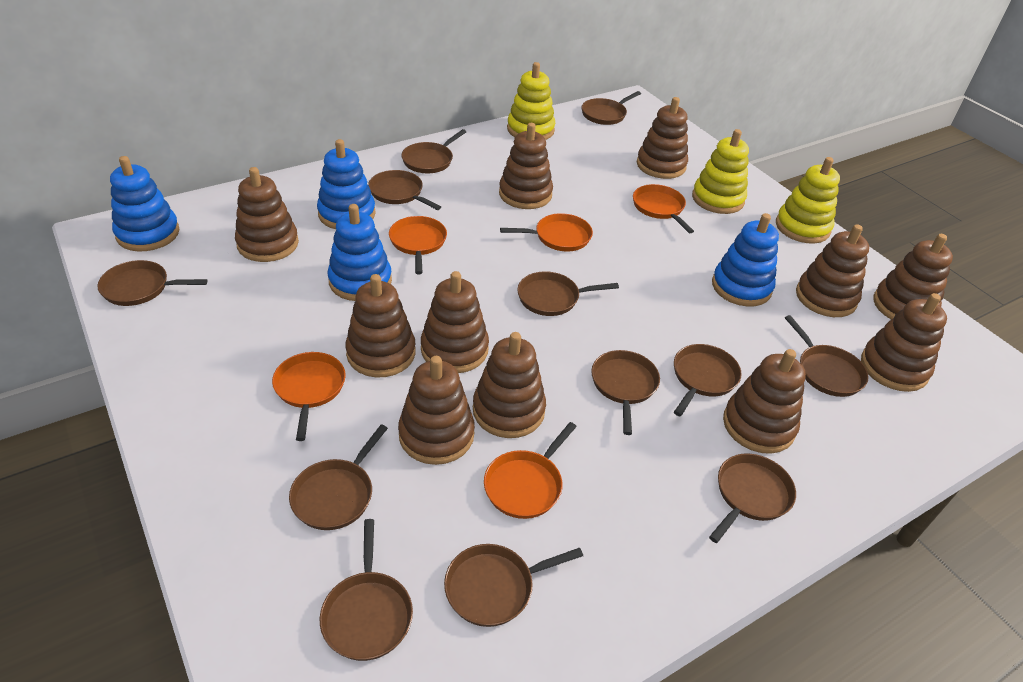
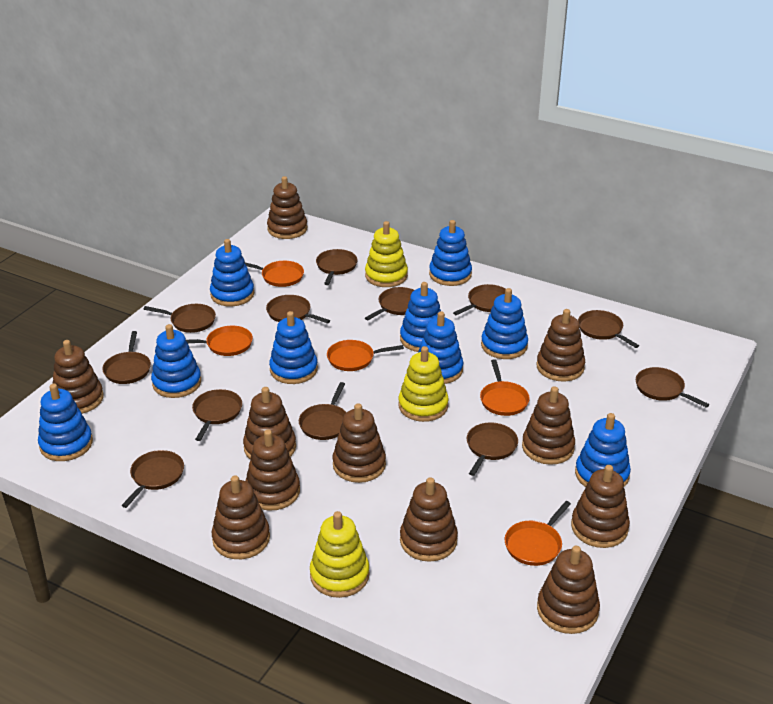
blue stacking toy: 4 -> 9

